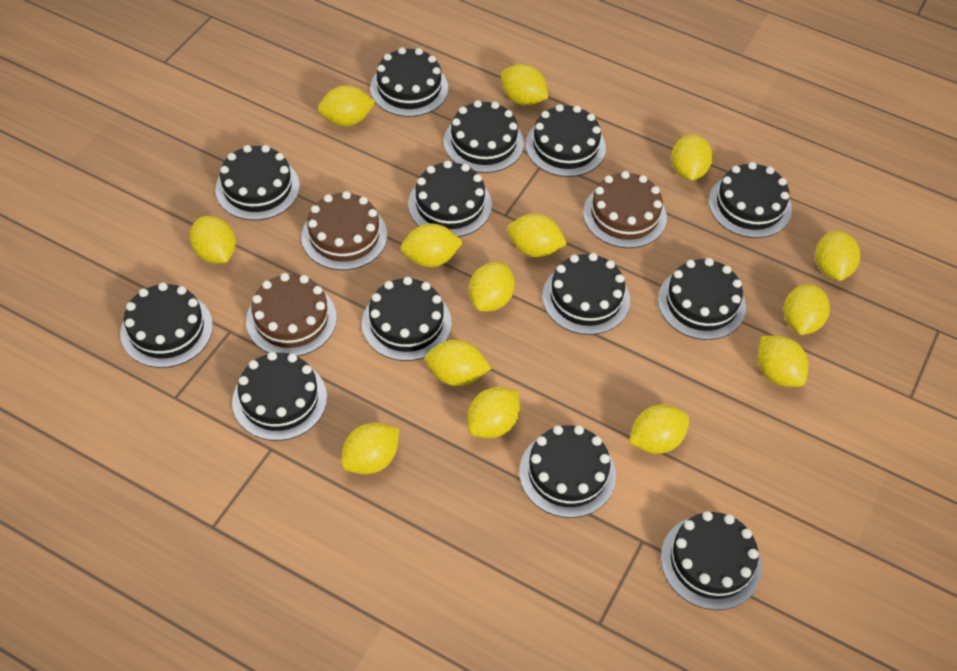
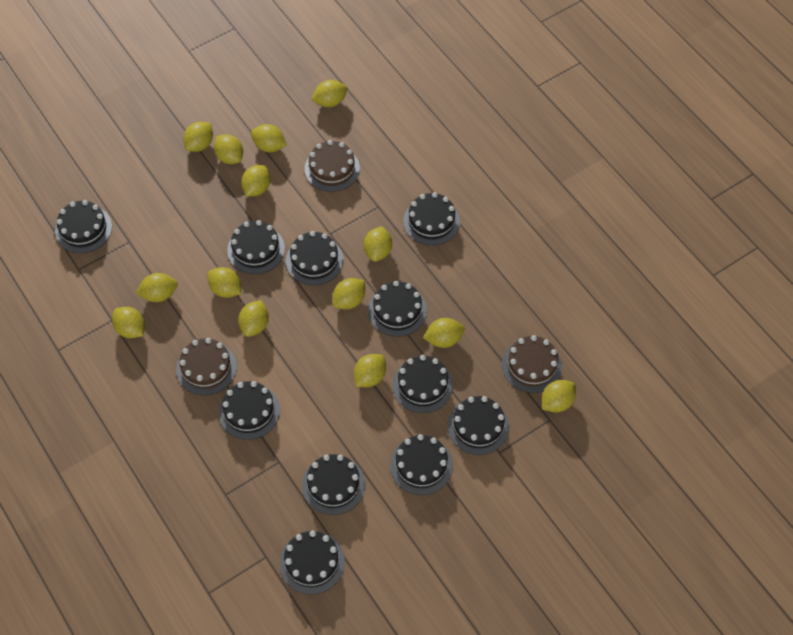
black cake: 13 -> 11

